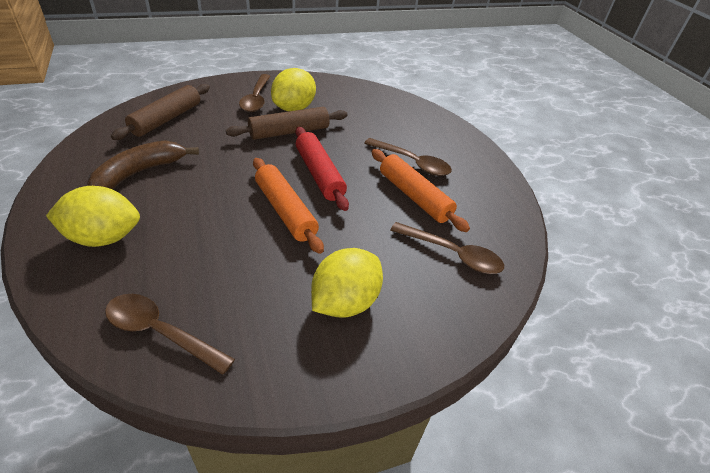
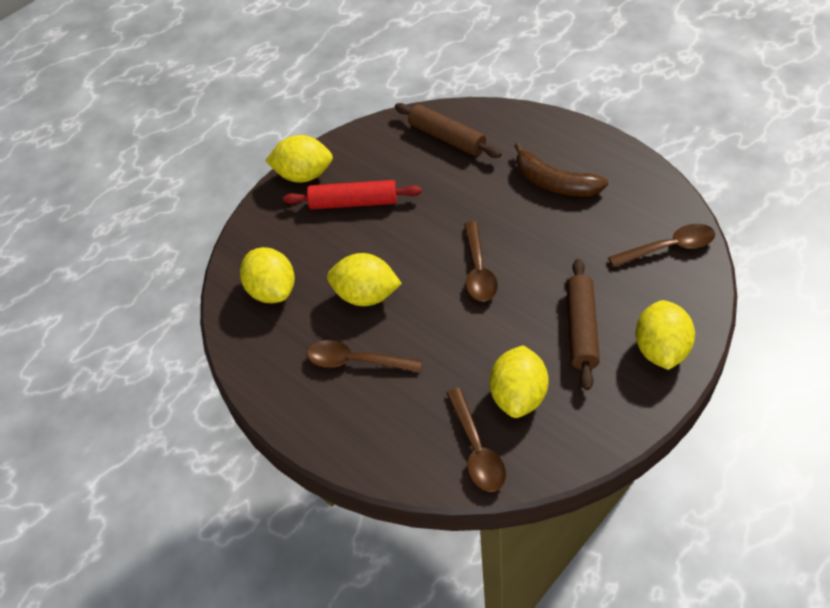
orange rolling pin: 2 -> 0
yellow lemon: 3 -> 5

